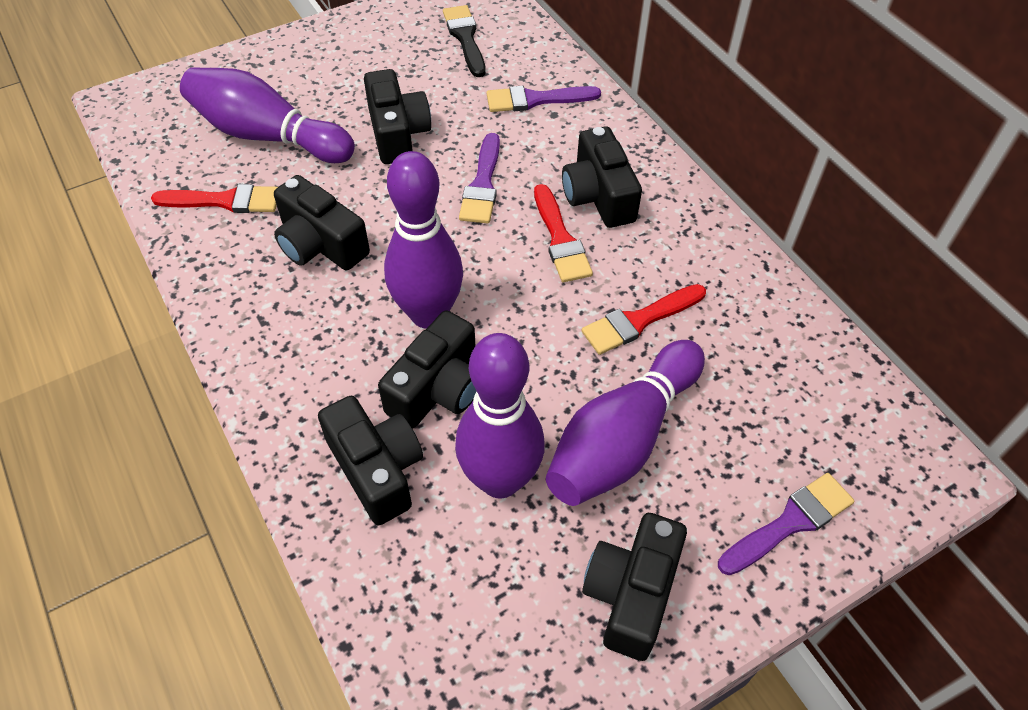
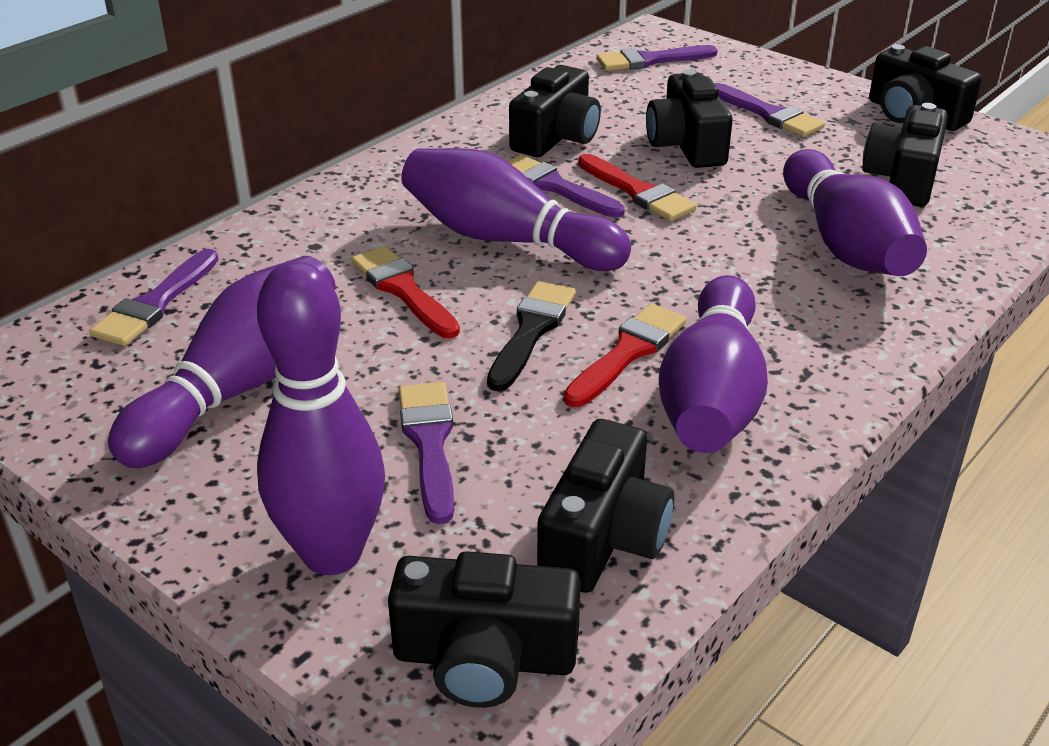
purple bowling pin: 4 -> 5
purple brush: 3 -> 5

